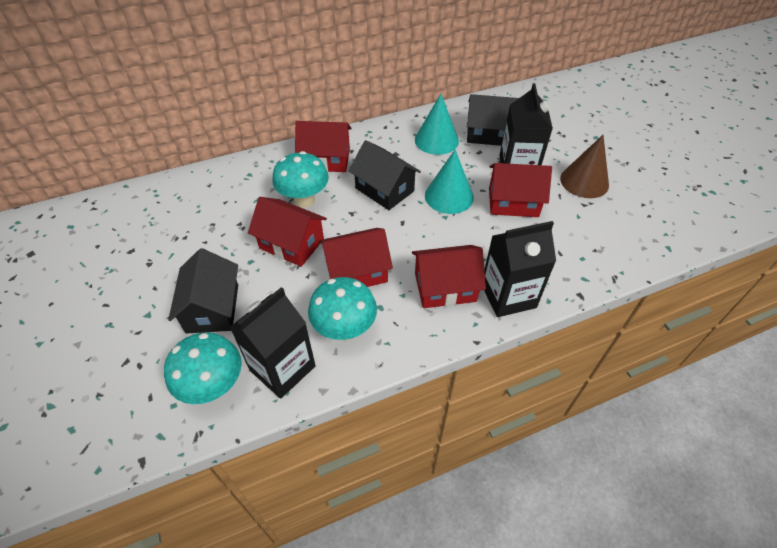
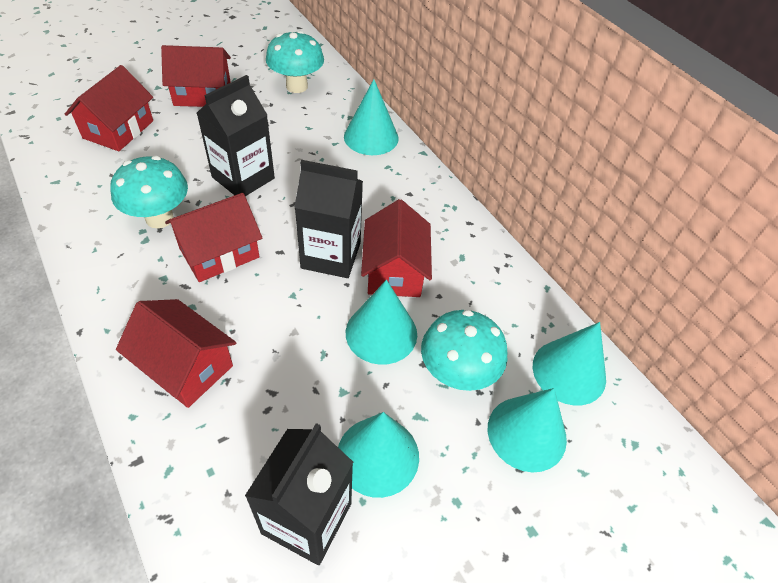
black house: 3 -> 0
brown cone: 1 -> 0
turquoise cone: 2 -> 5

